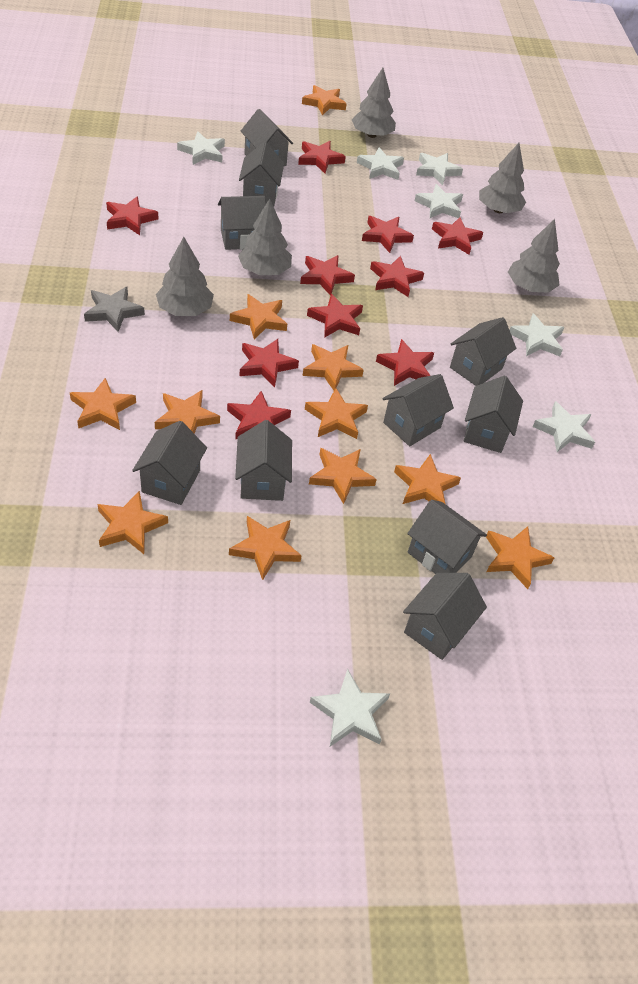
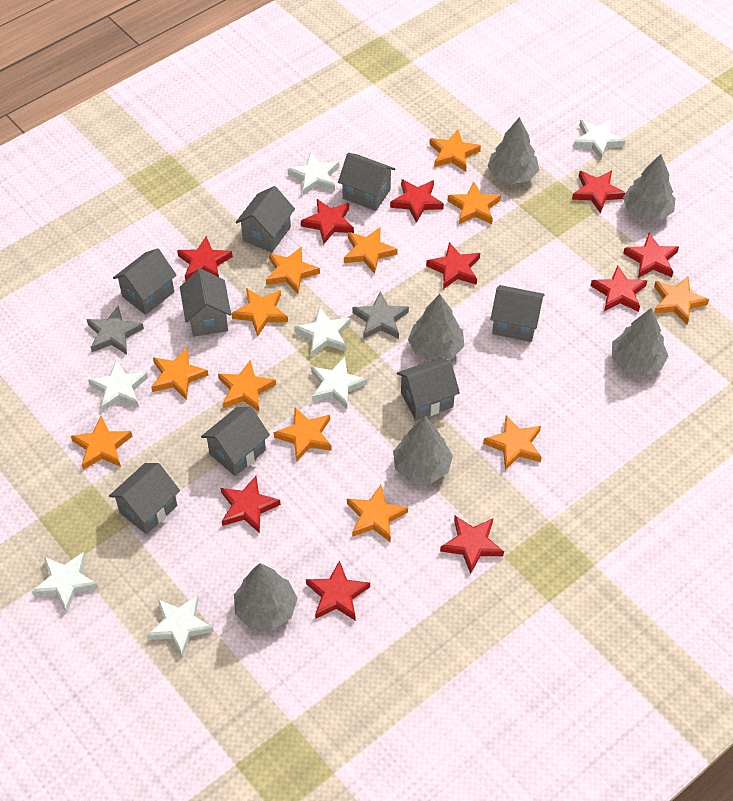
grey house: 10 -> 8
grey star: 1 -> 2
grey tree: 5 -> 6
orange star: 11 -> 12

